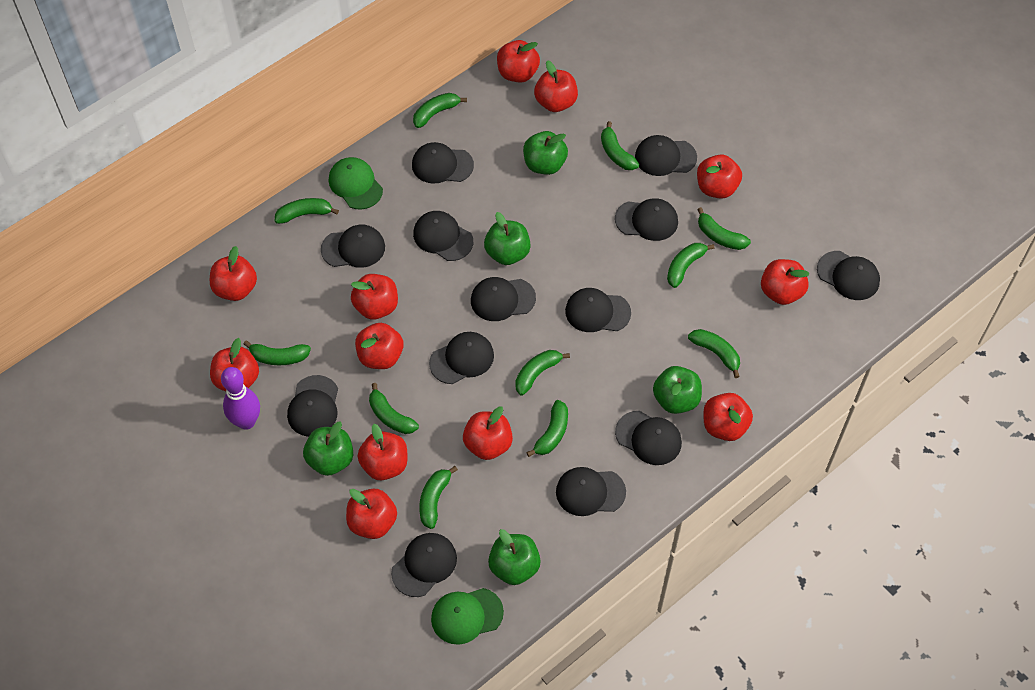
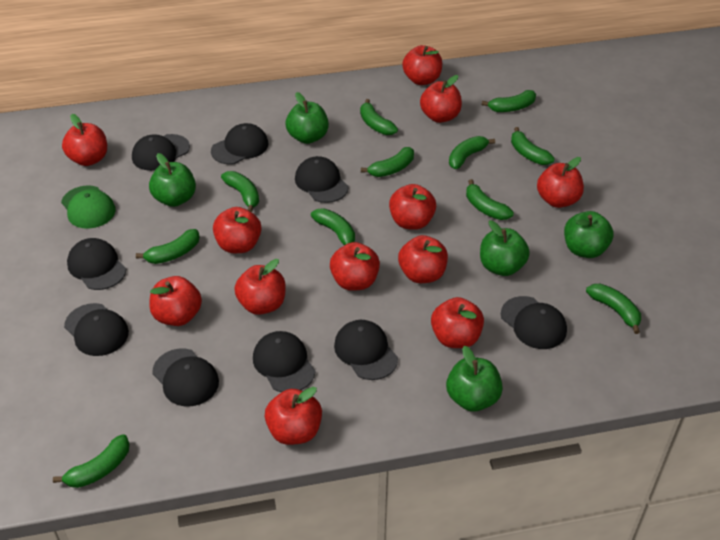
black cap: 13 -> 9
green cap: 2 -> 1
purple bowling pin: 1 -> 0

